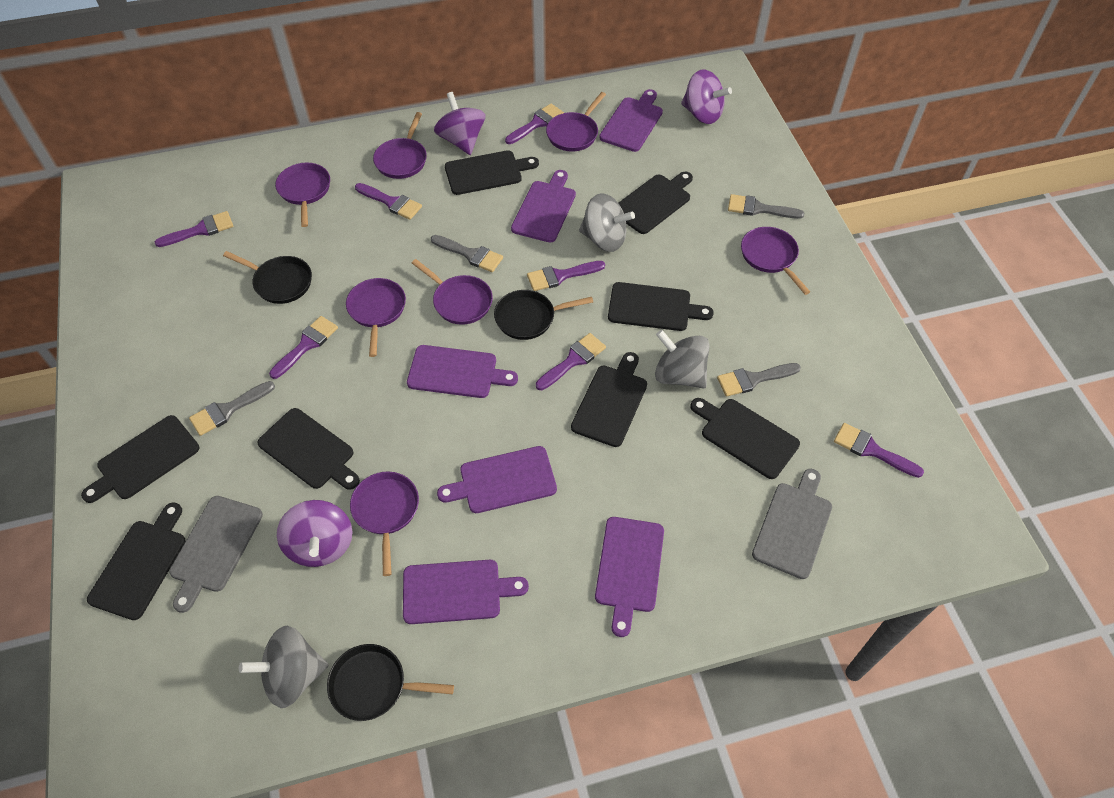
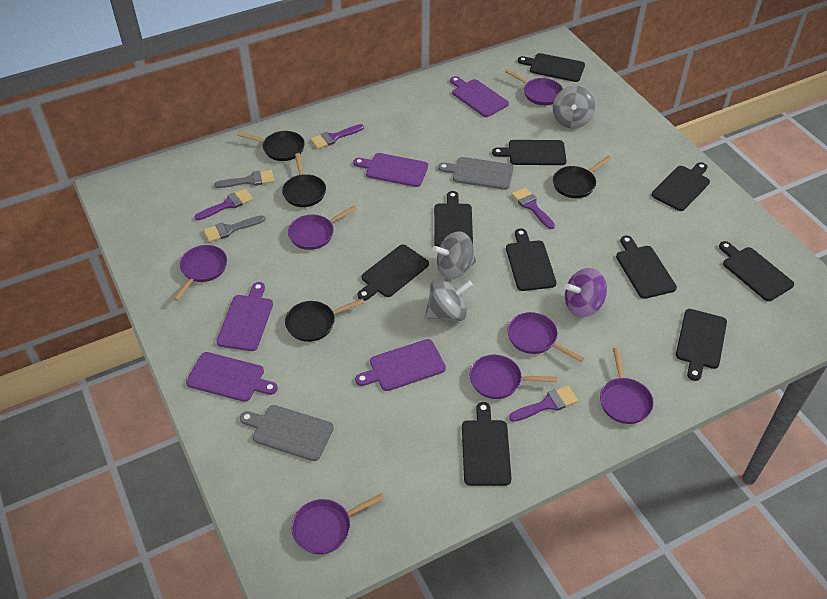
black cutting board: 8 -> 10
black pan: 3 -> 4
grey brush: 4 -> 2
purple brush: 7 -> 4
purple cutting board: 6 -> 5
purple spinning top: 3 -> 1

